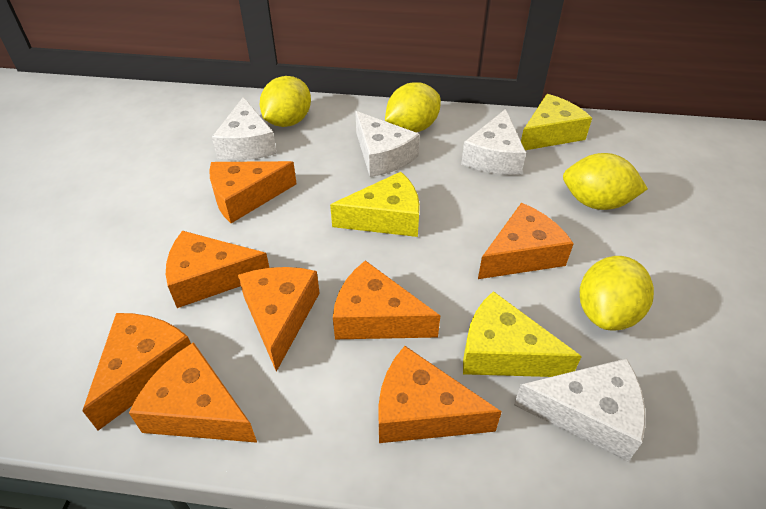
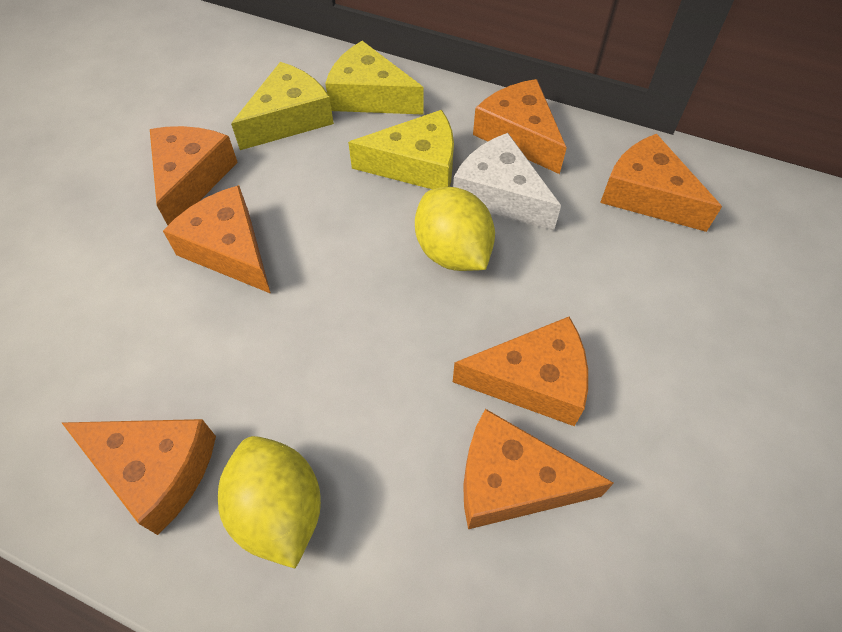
orange cheese: 8 -> 7
white cheese: 4 -> 1
yellow lemon: 4 -> 2

